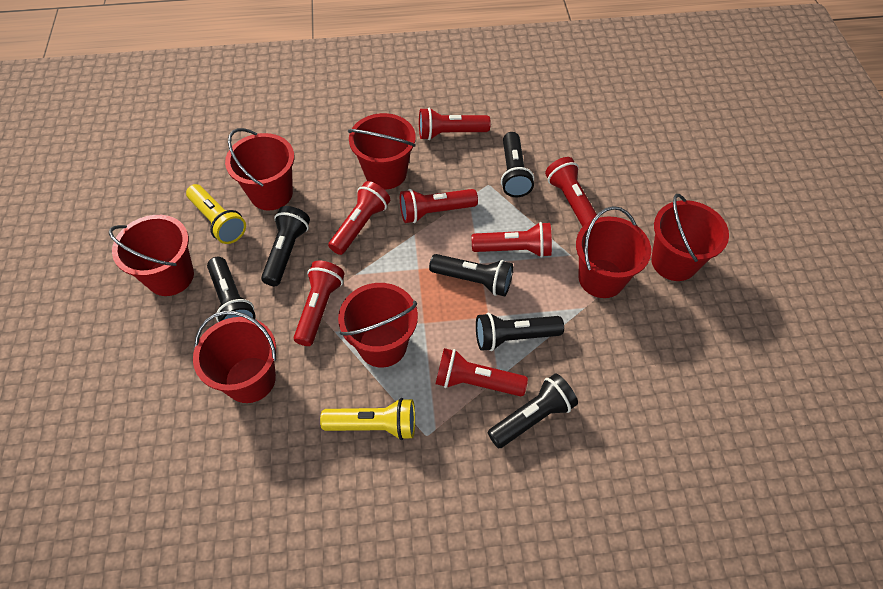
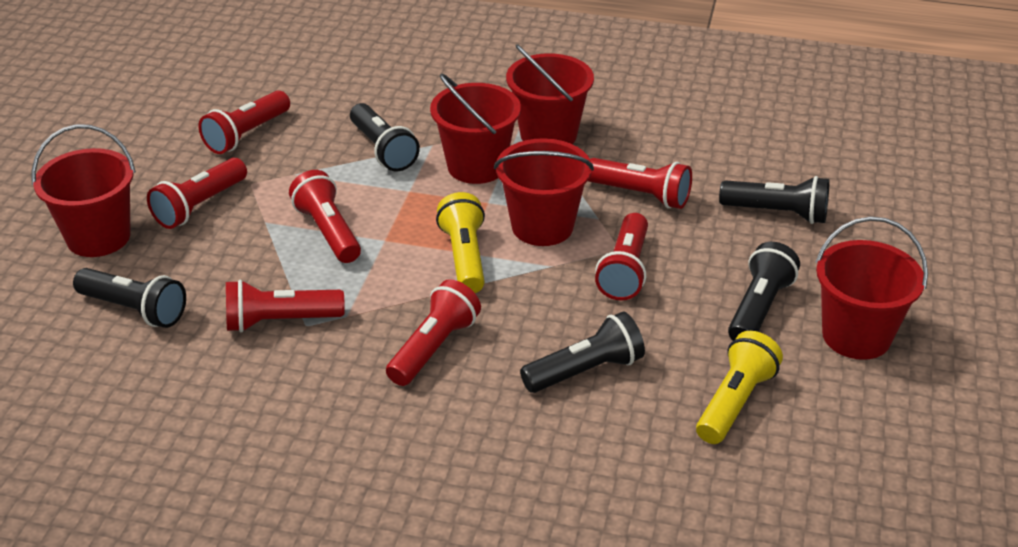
black flashlight: 6 -> 5
red bucket: 7 -> 5

